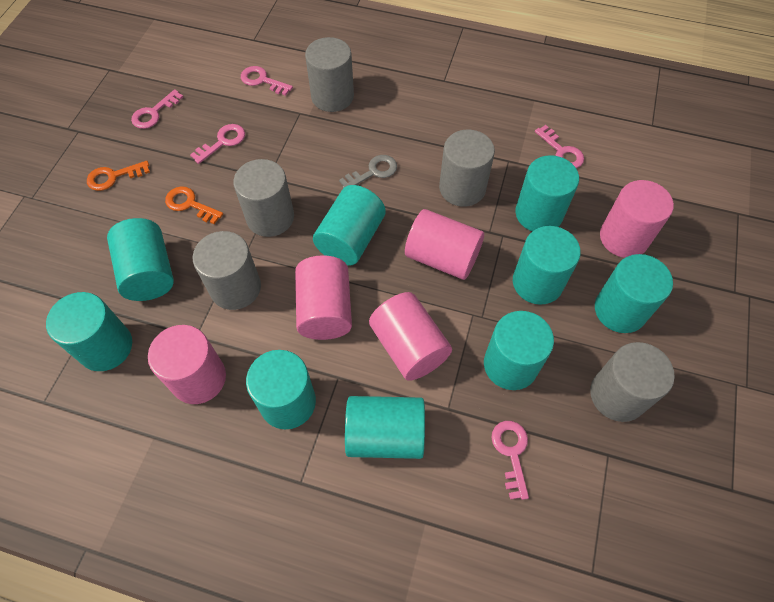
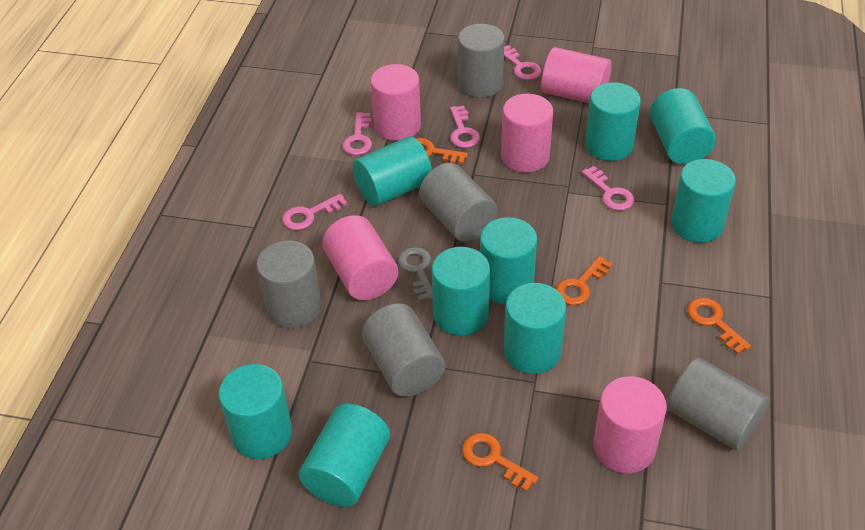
orange key: 2 -> 4

